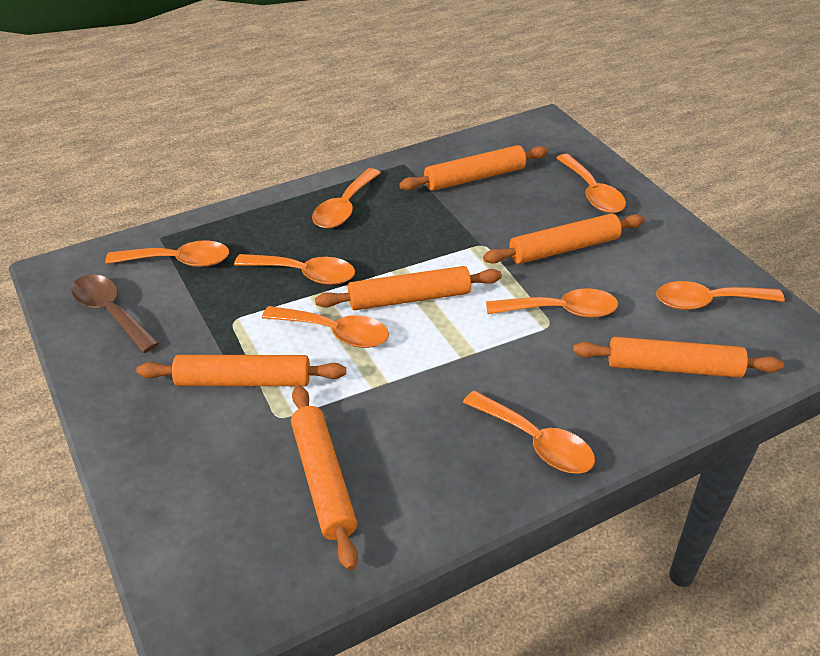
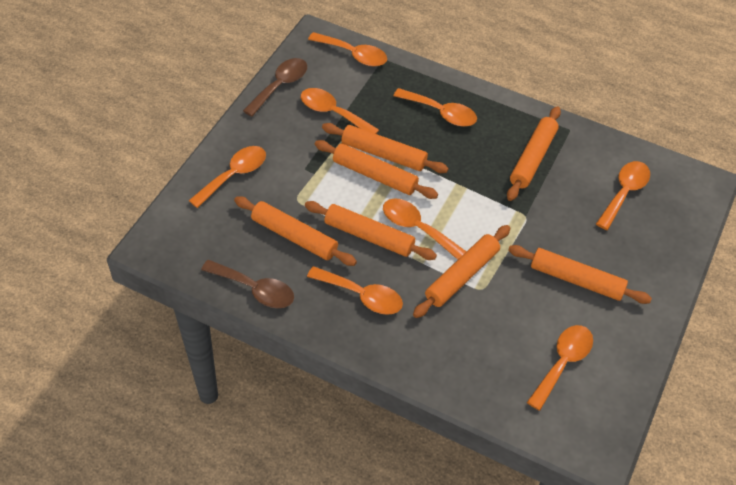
brown spoon: 1 -> 2
orange rolling pin: 6 -> 7

